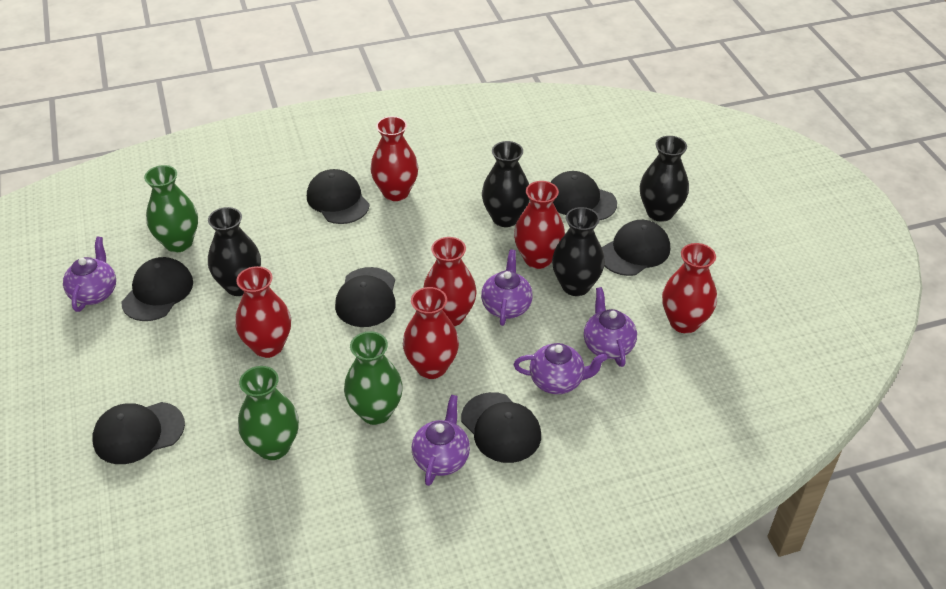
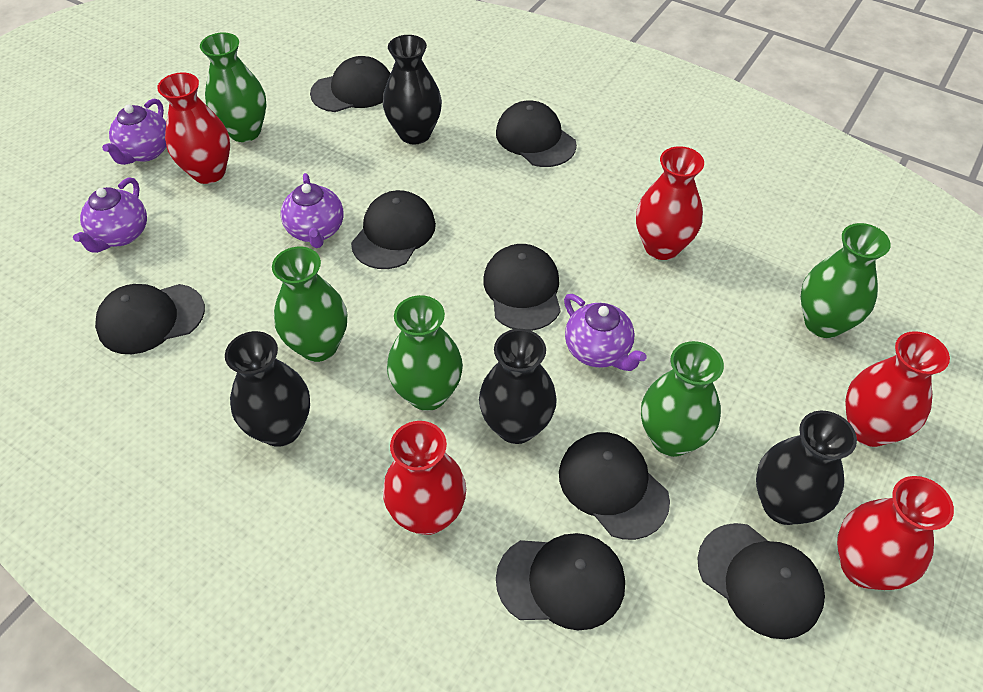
black cap: 7 -> 8
green vase: 3 -> 5
purple teapot: 5 -> 4
red vase: 6 -> 5

